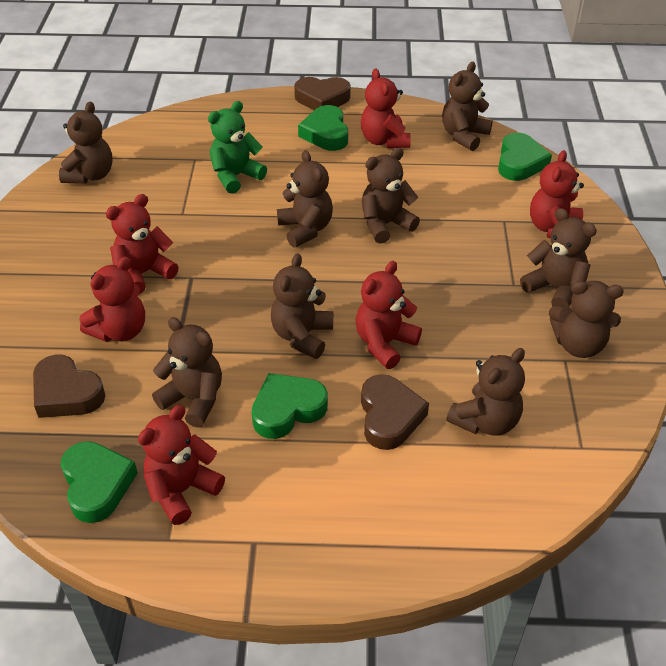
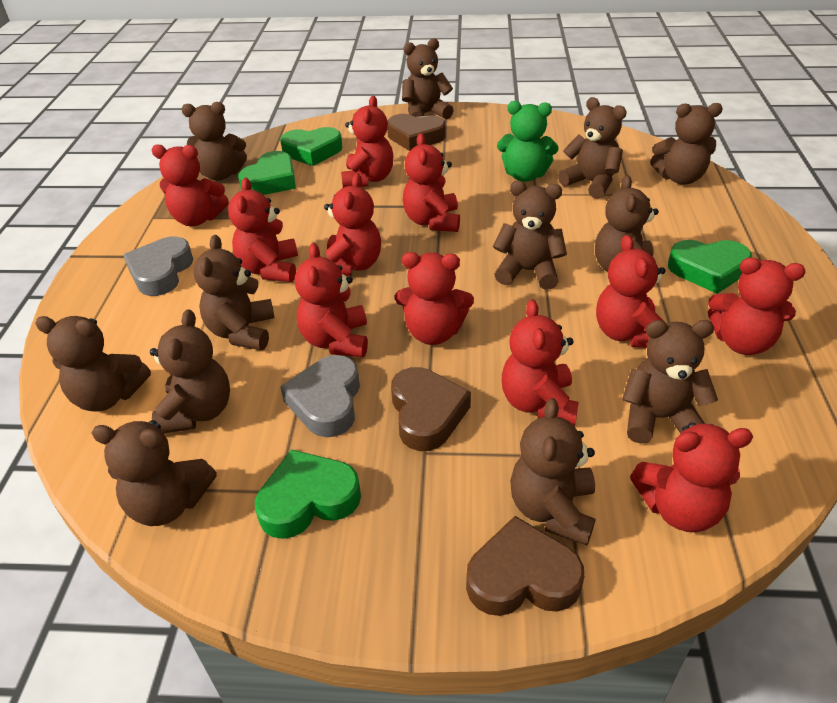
brown teddy bear: 9 -> 12
grey heart: 0 -> 2
red teddy bear: 6 -> 11

